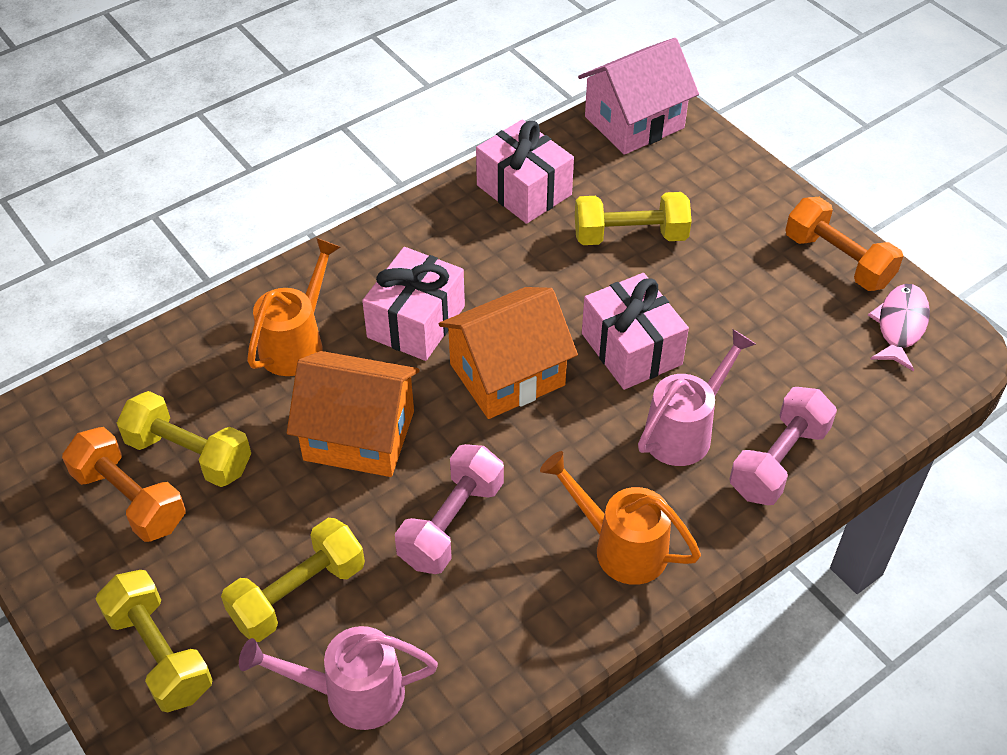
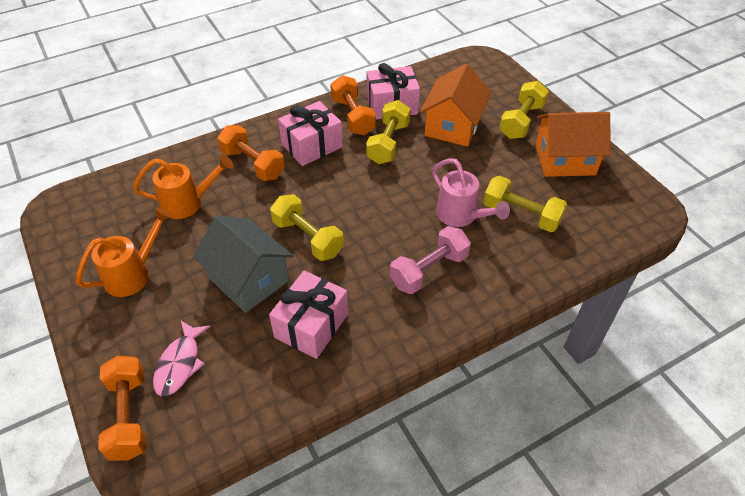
grey house: 0 -> 1
orange dumbbell: 2 -> 3
pink dumbbell: 2 -> 1
pink house: 1 -> 0
pink watering can: 2 -> 1

